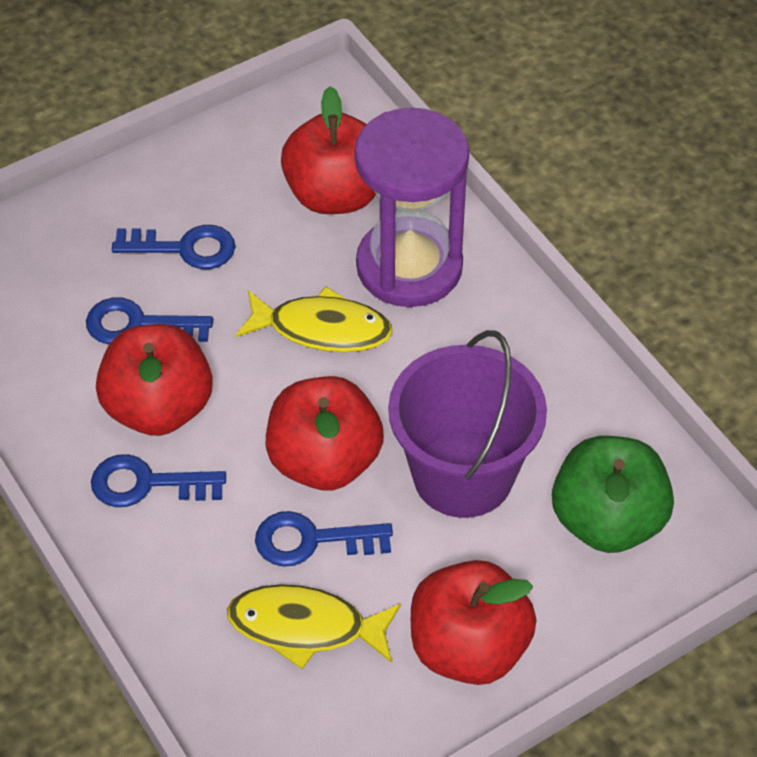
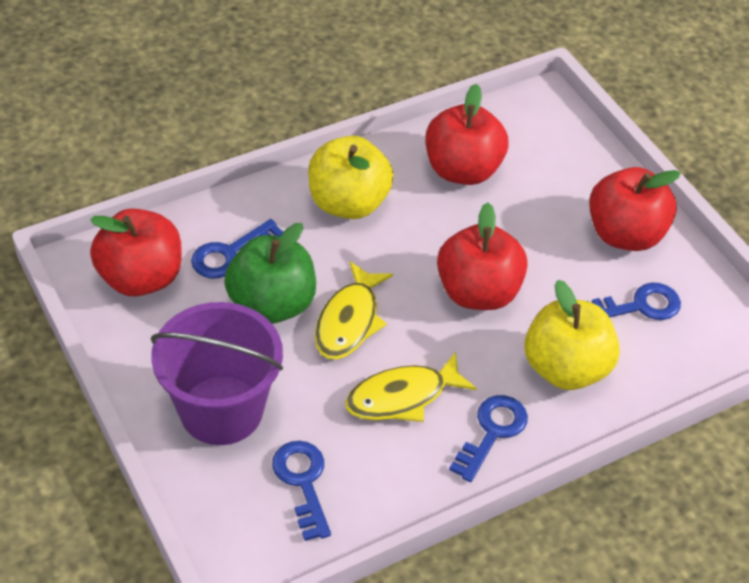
purple hourglass: 1 -> 0
yellow apple: 0 -> 2

